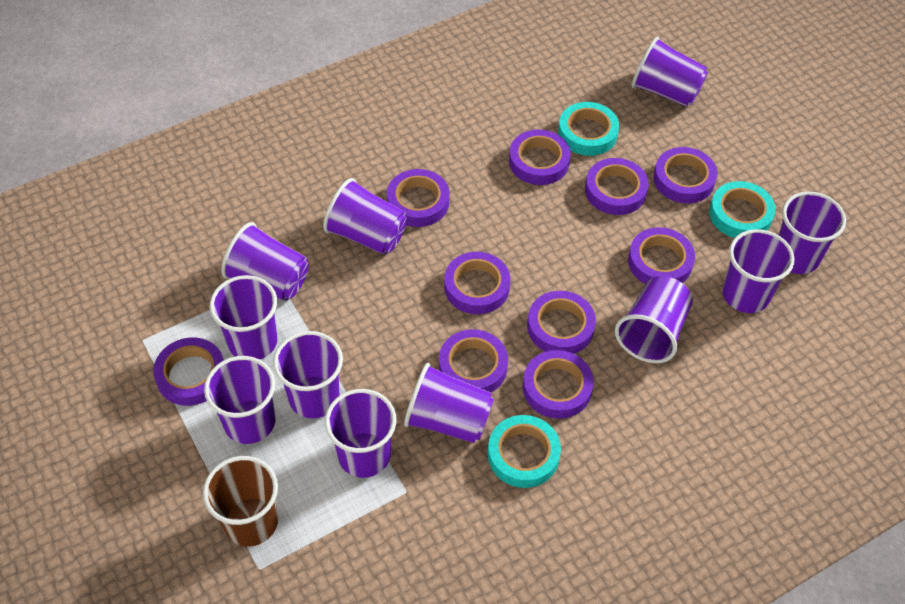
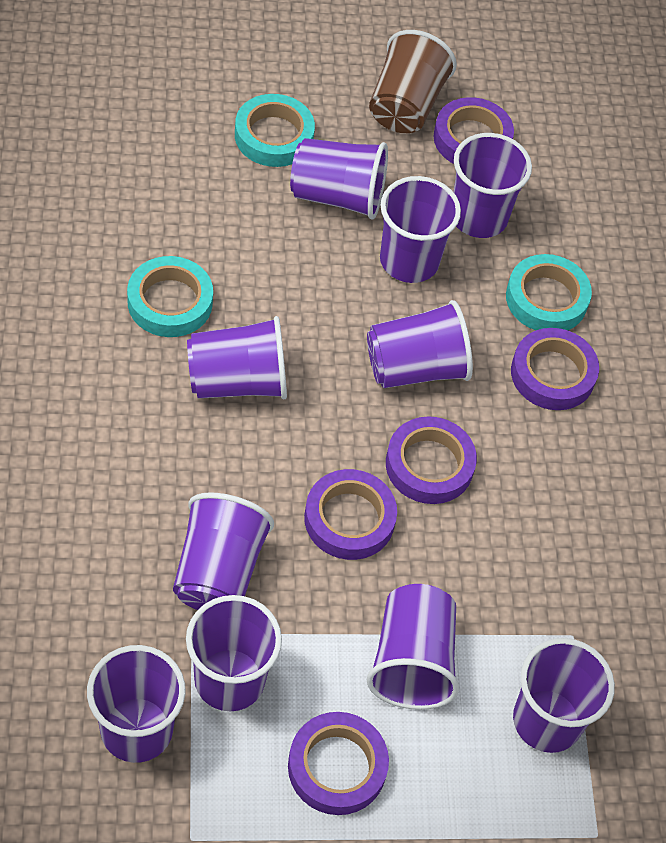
purple cup: 11 -> 10
purple tape: 10 -> 5

